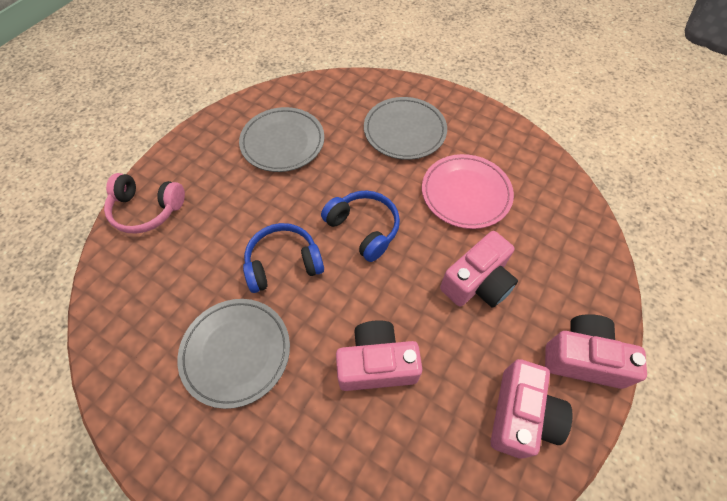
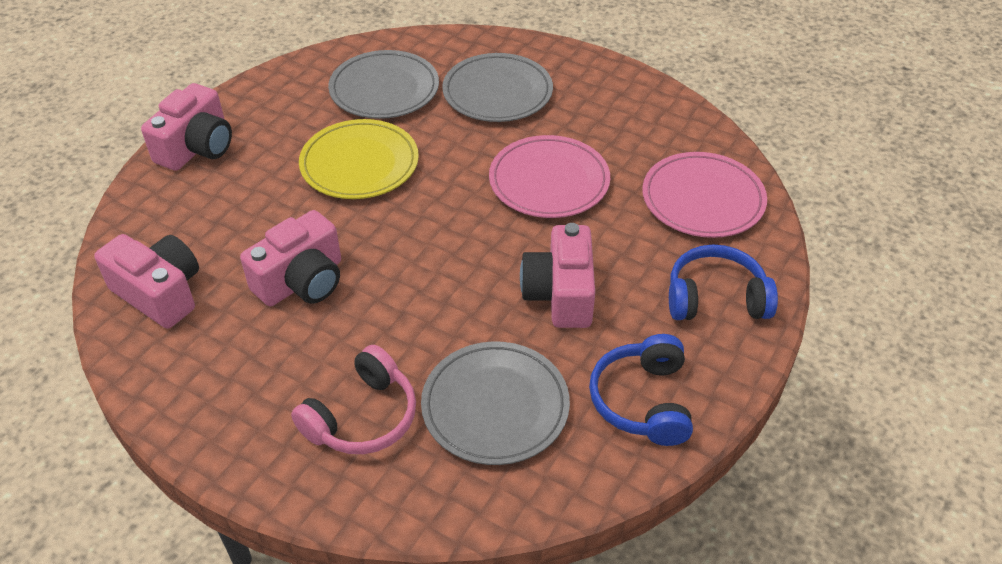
pink plate: 1 -> 2
yellow plate: 0 -> 1

